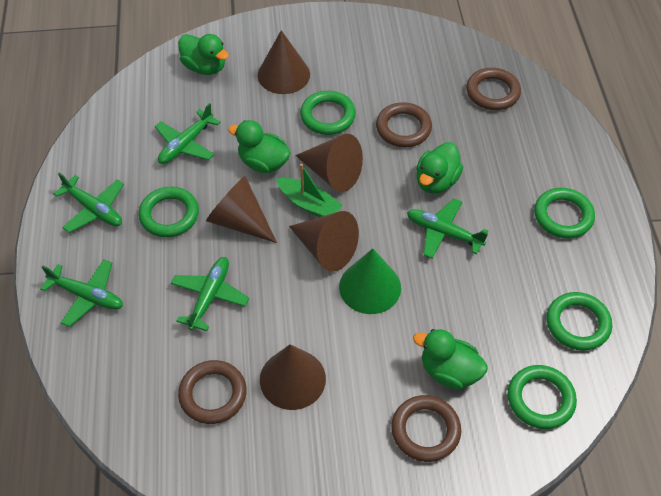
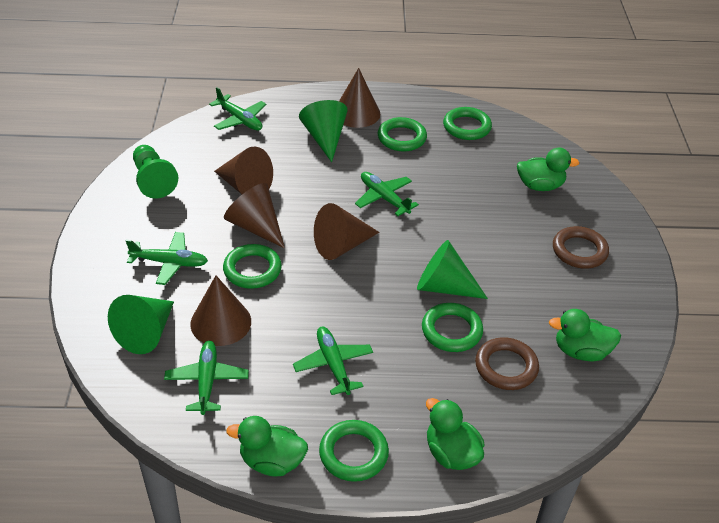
brown ring: 4 -> 2
green boat: 1 -> 0
green cone: 1 -> 3
green pawn: 0 -> 1

